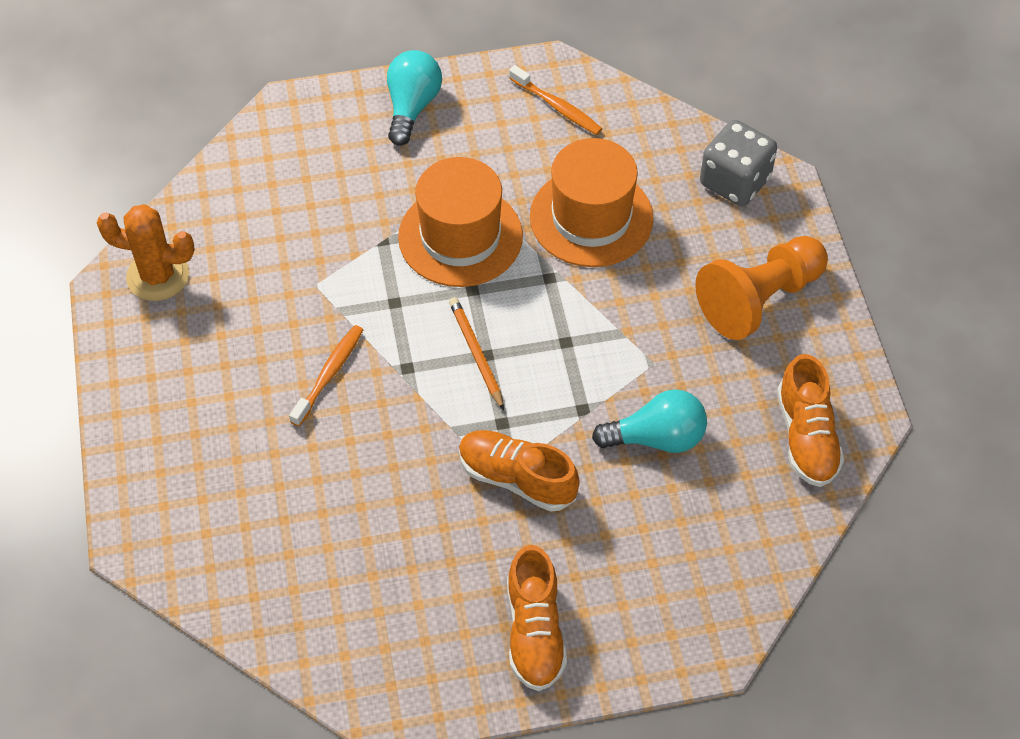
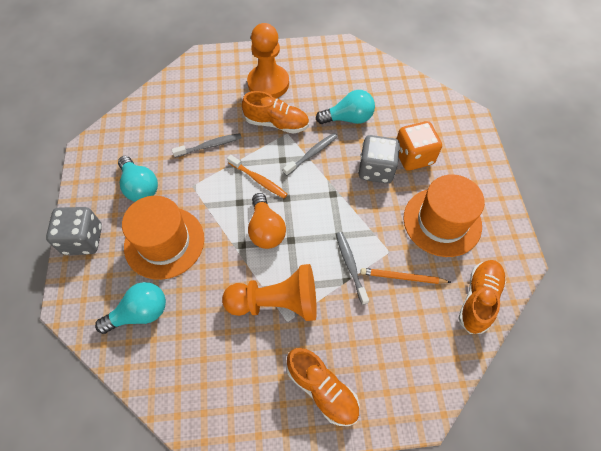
grey dice: 1 -> 2
grey toothbrush: 0 -> 3
orange cactus: 1 -> 0
orange dice: 0 -> 1
orange light bulb: 0 -> 1
orange pawn: 1 -> 2
orange toothbrush: 2 -> 1
turquoise light bulb: 2 -> 3

